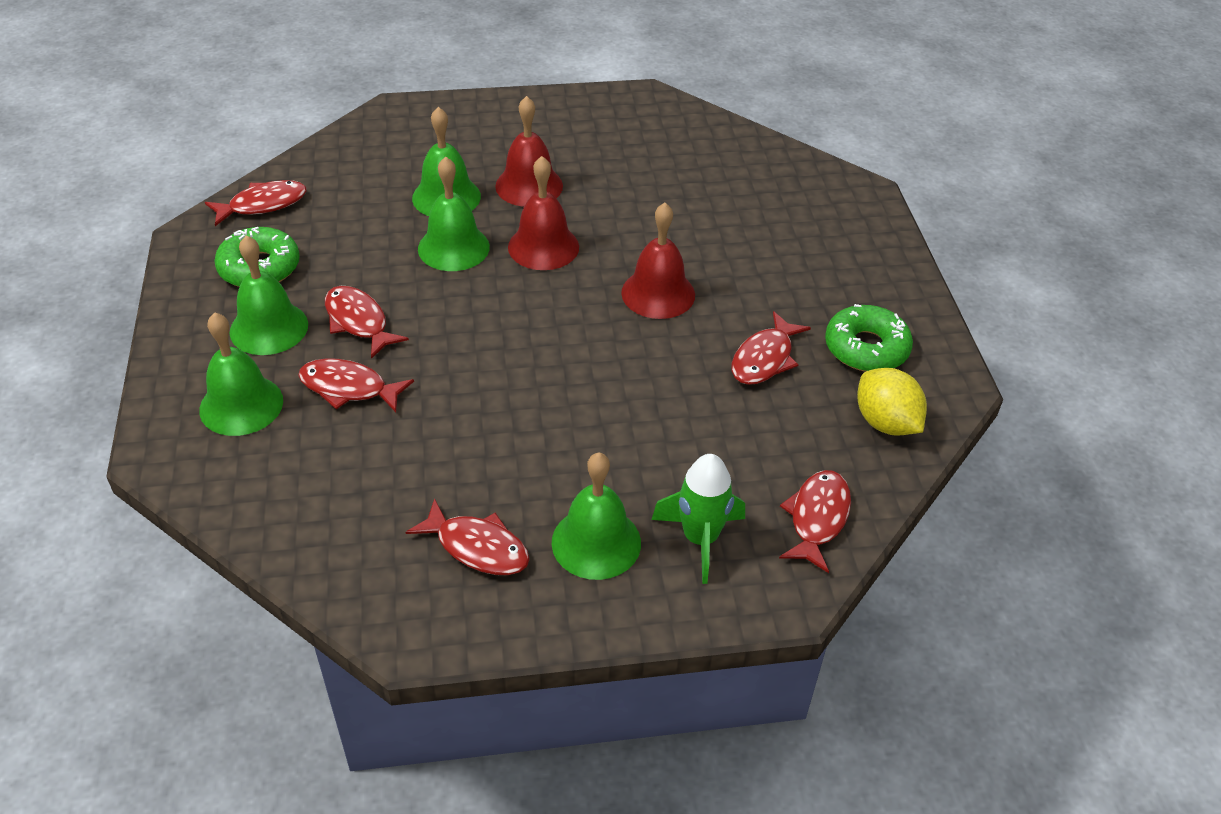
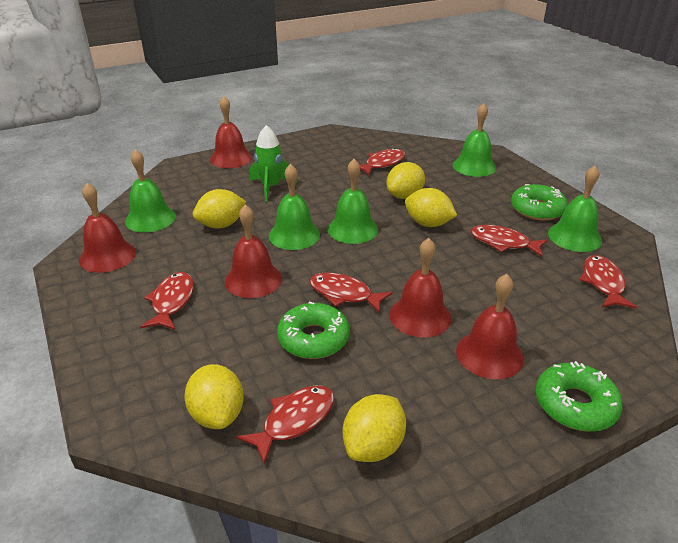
green donut: 2 -> 3
red bell: 3 -> 5
yellow lemon: 1 -> 5

